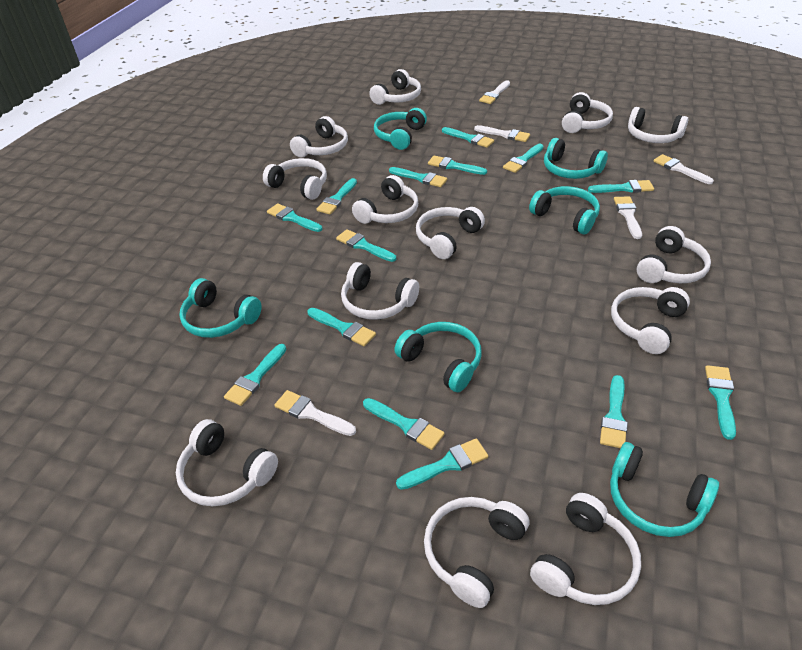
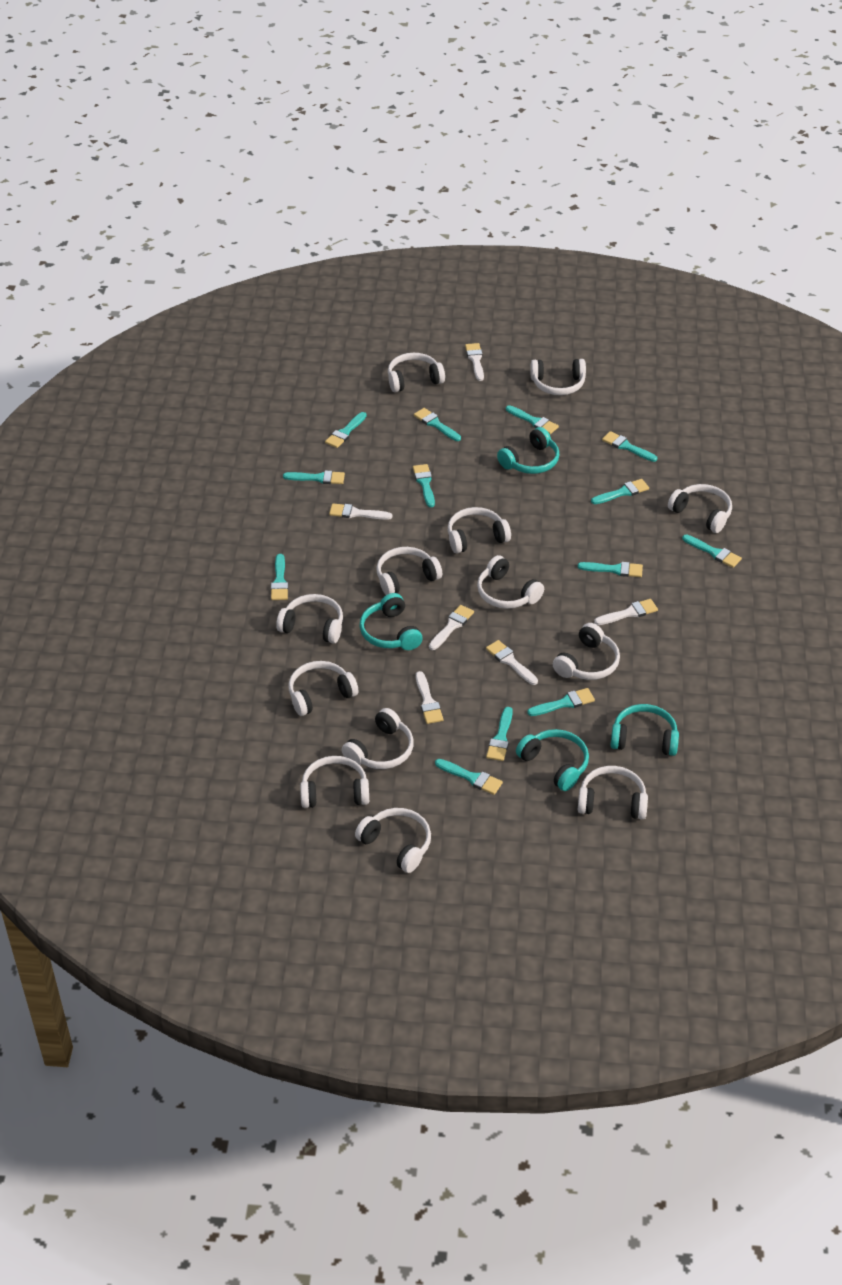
turquoise brush: 14 -> 13
turquoise headphones: 6 -> 4
white brush: 5 -> 6

